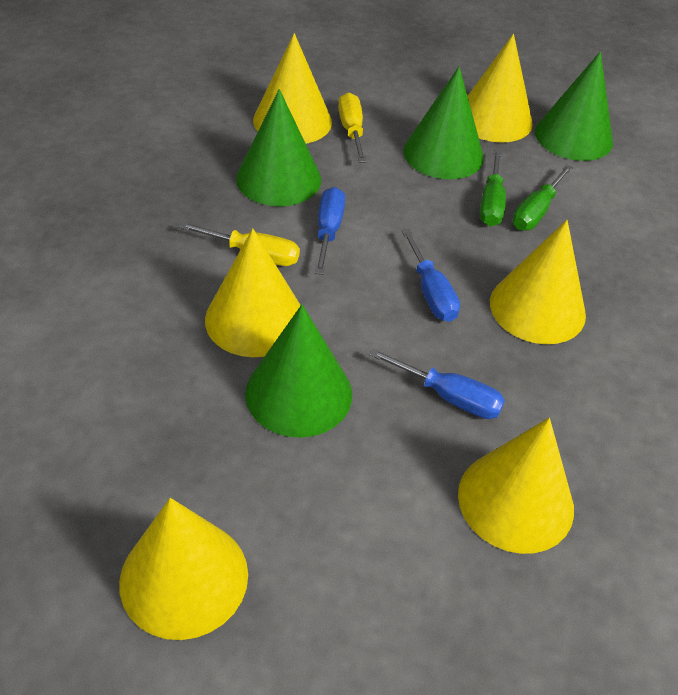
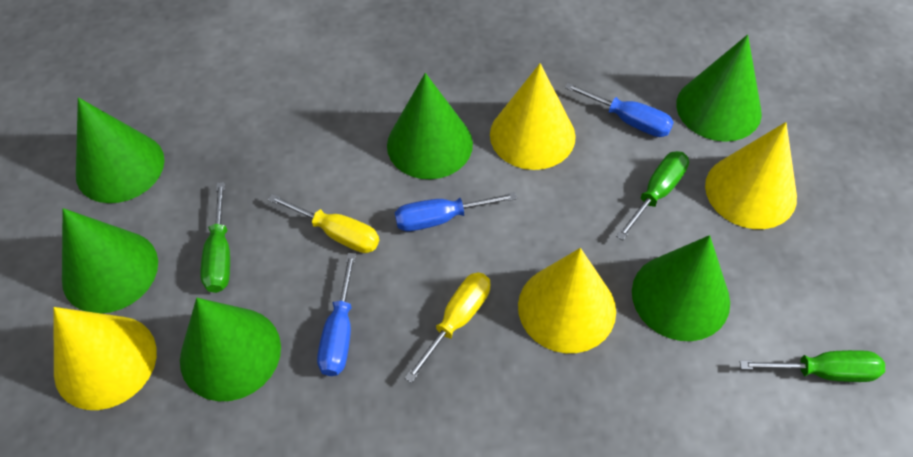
green cone: 4 -> 6
green screwdriver: 2 -> 3
yellow cone: 6 -> 4

